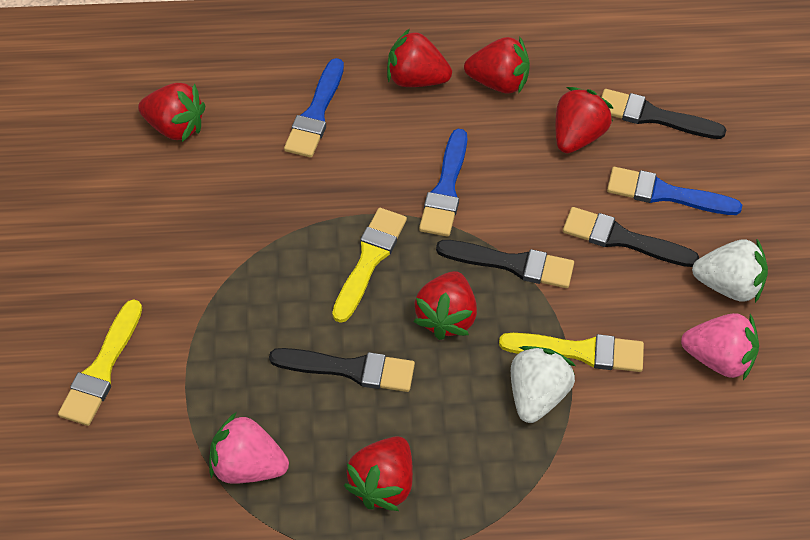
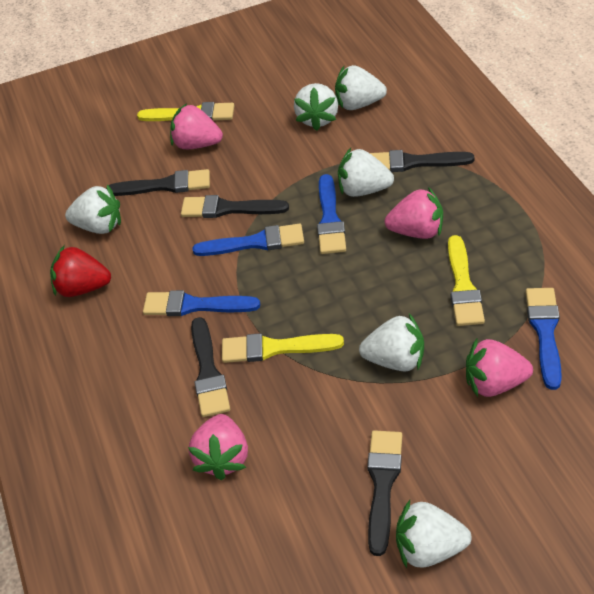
black brush: 4 -> 5
blue brush: 3 -> 4
pink strawberry: 2 -> 4
red strawberry: 6 -> 1
white strawberry: 2 -> 6

